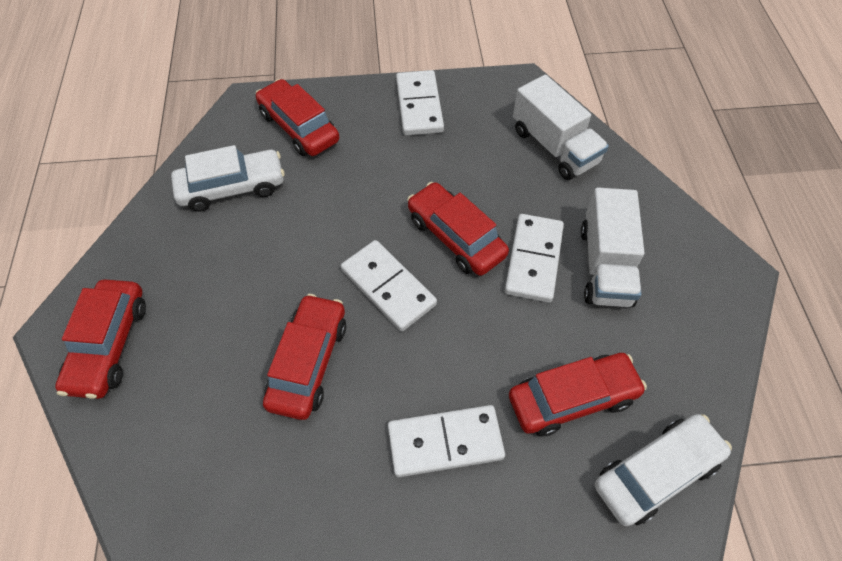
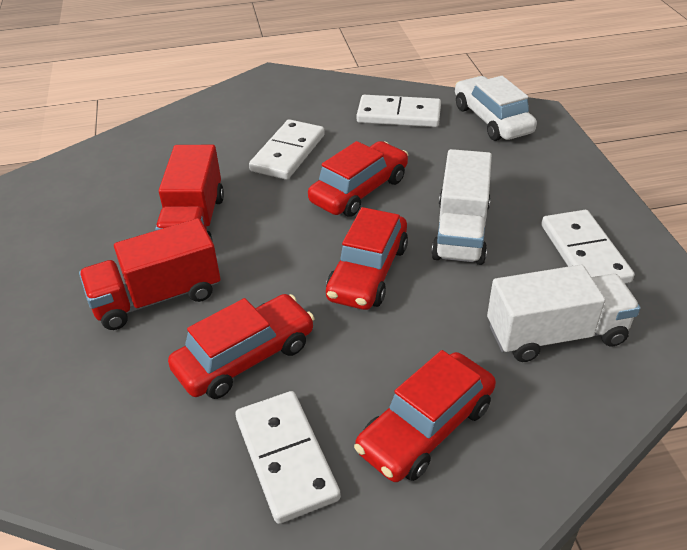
red car: 5 -> 4
red truck: 0 -> 2
white car: 2 -> 1

